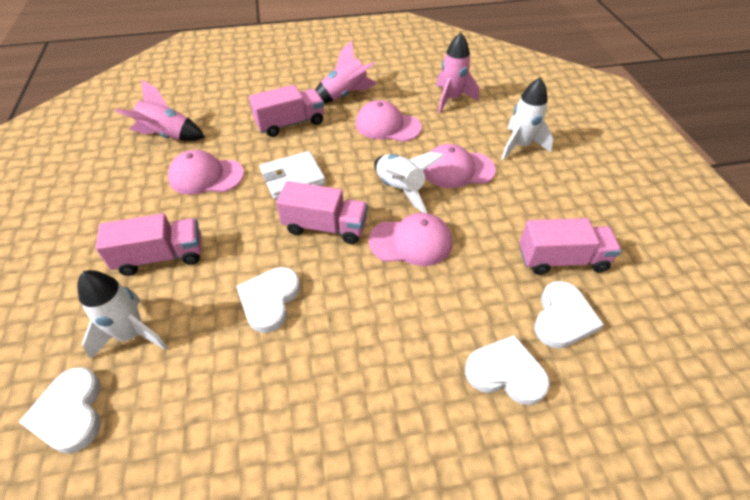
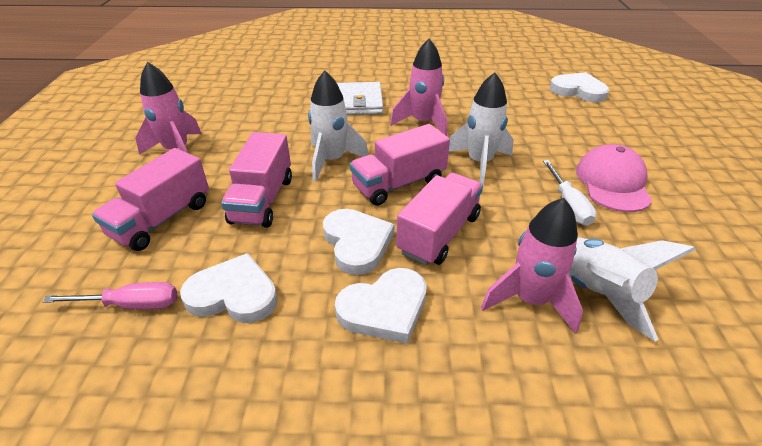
pink cap: 4 -> 1
pink screwdriver: 0 -> 1
white screwdriver: 0 -> 1

